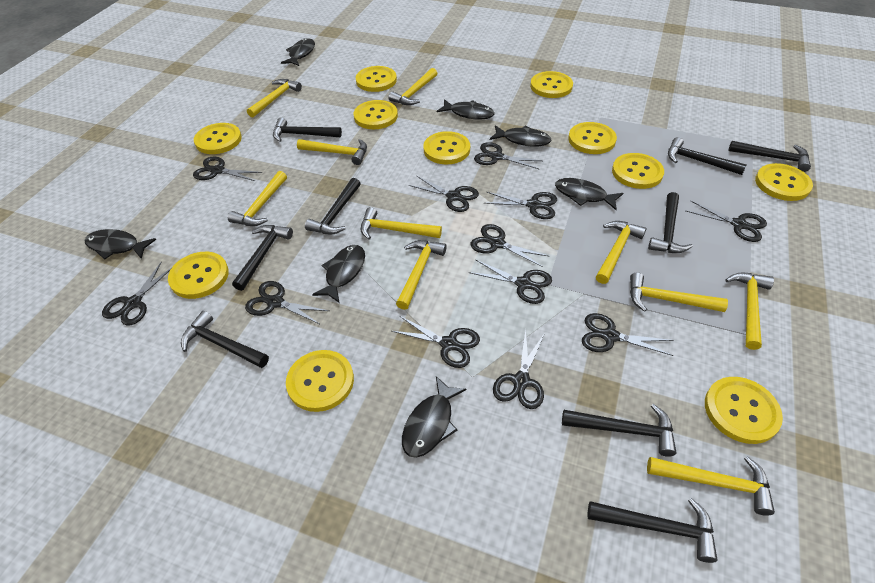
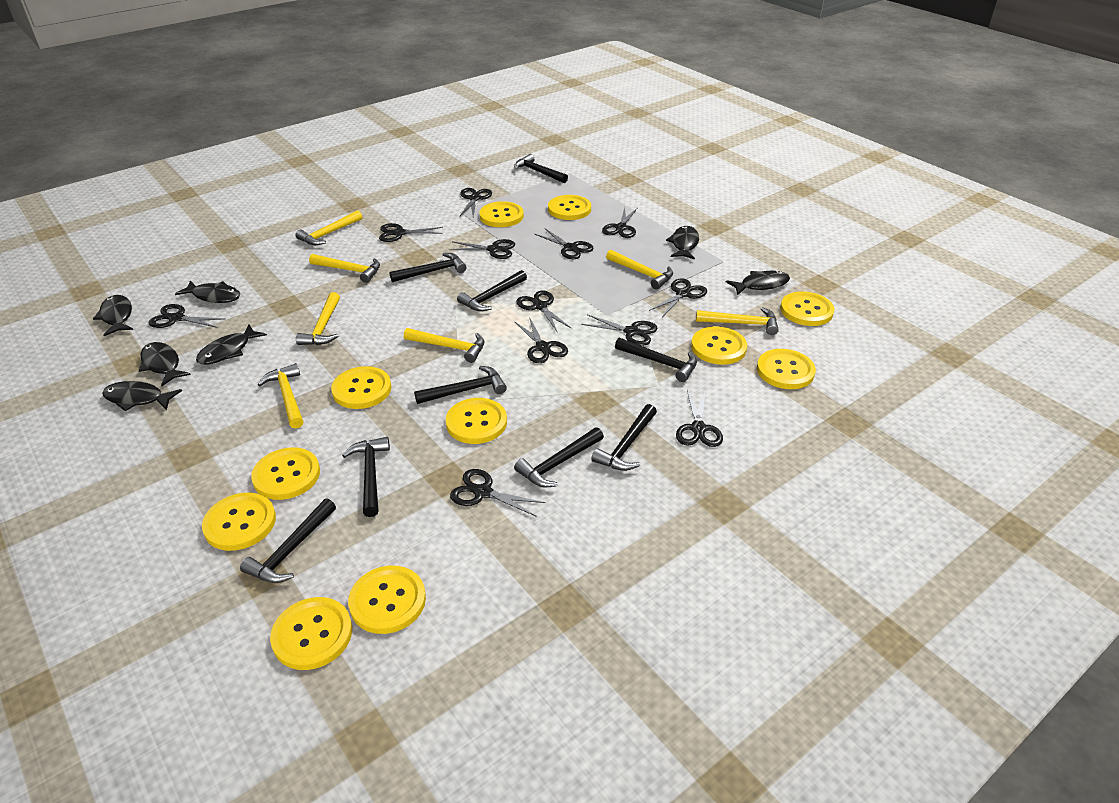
yellow hammer: 10 -> 7

